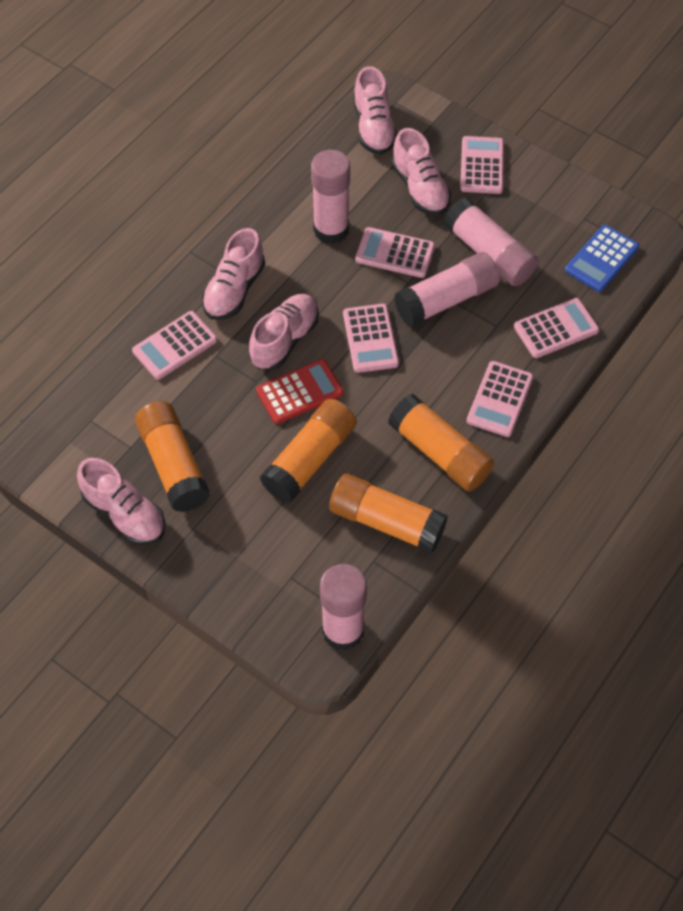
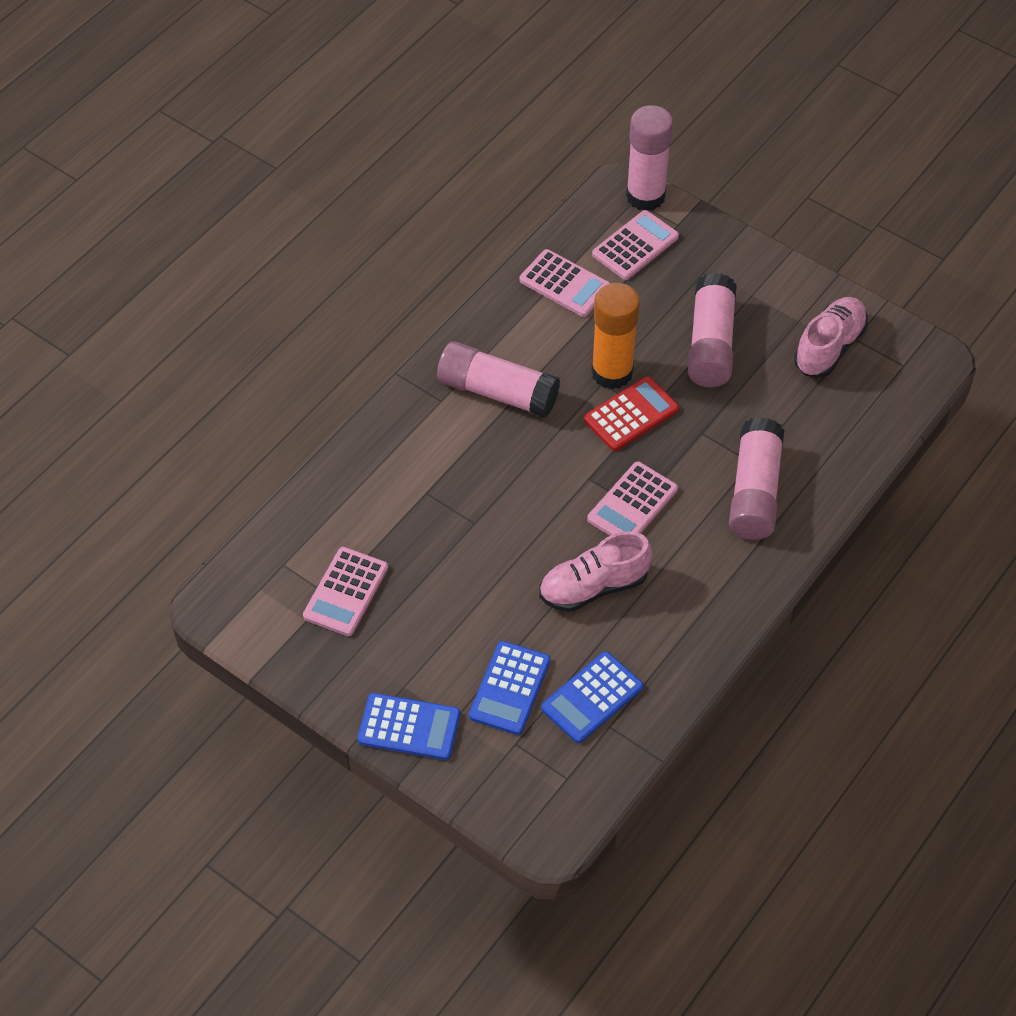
blue calculator: 1 -> 3
orange glue stick: 4 -> 1
pink calculator: 6 -> 4
pink shoe: 5 -> 2

